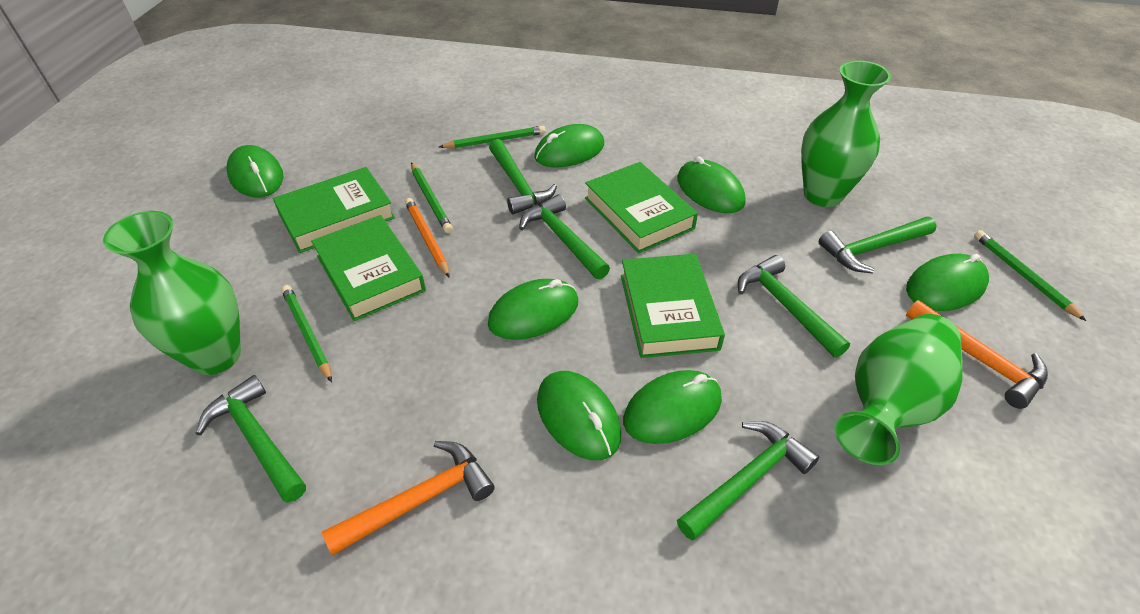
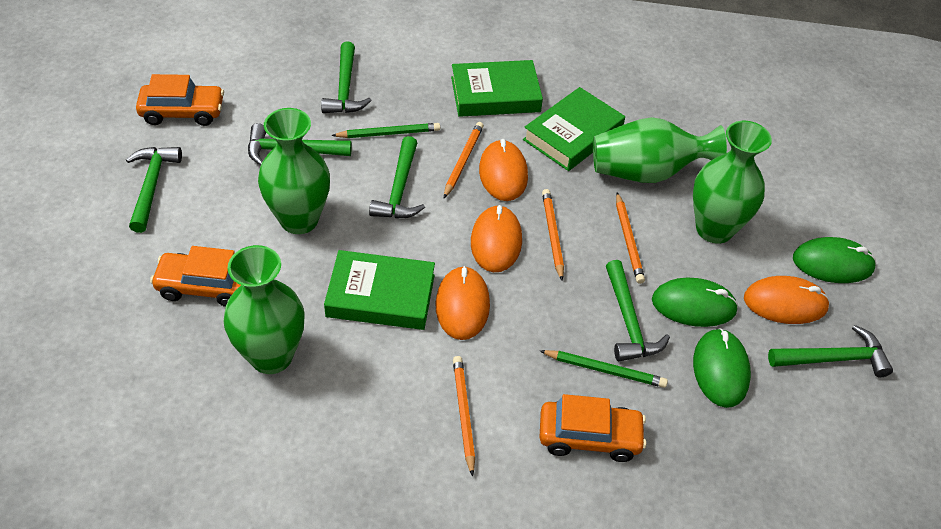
green book: 4 -> 3
green mouse: 7 -> 3
green pencil: 4 -> 2
green vase: 3 -> 4
orange car: 0 -> 3
orange hammer: 2 -> 0
orange mouse: 0 -> 4
orange pencil: 1 -> 4

